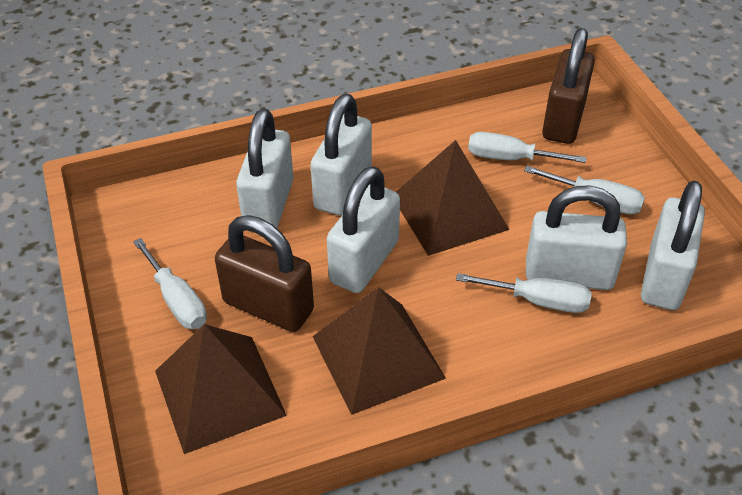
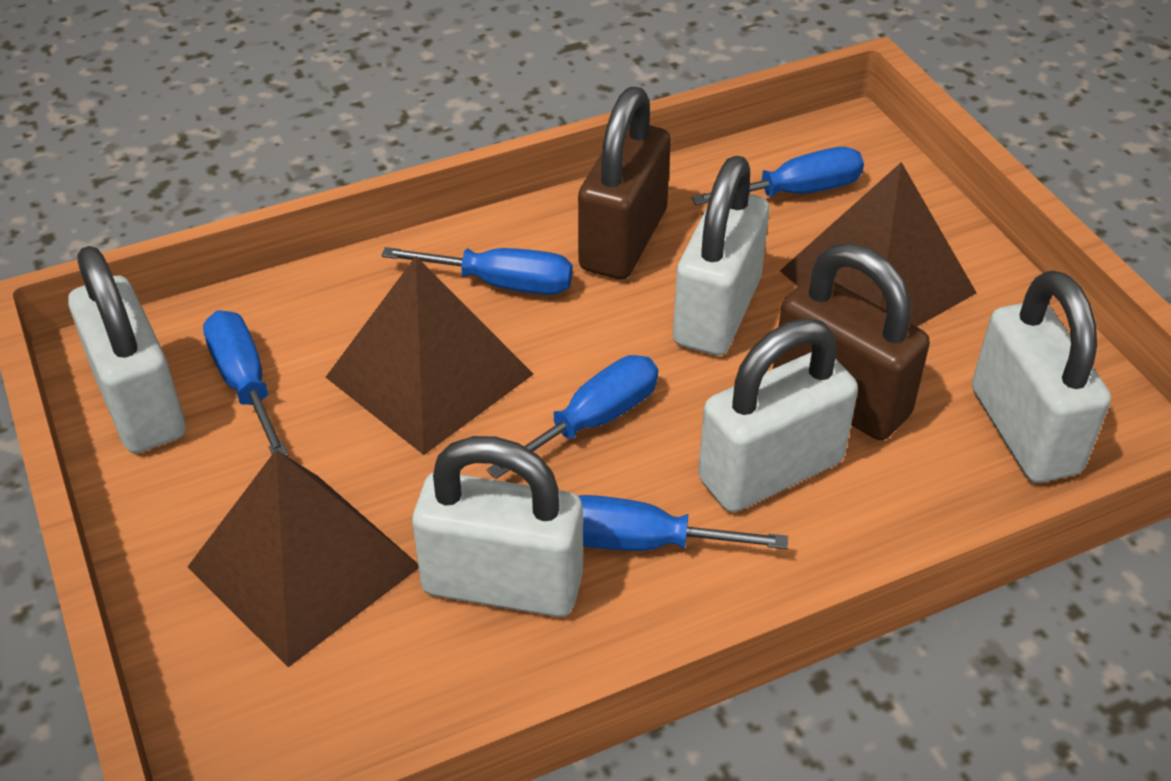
blue screwdriver: 0 -> 5
white screwdriver: 4 -> 0

